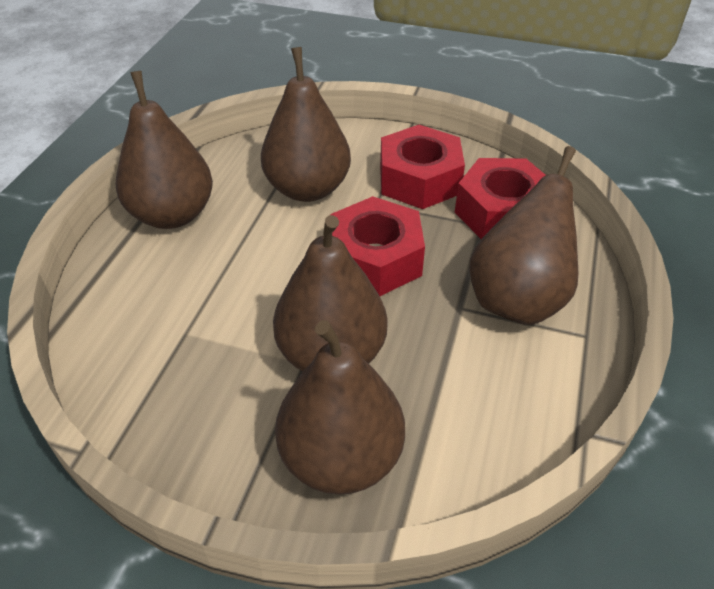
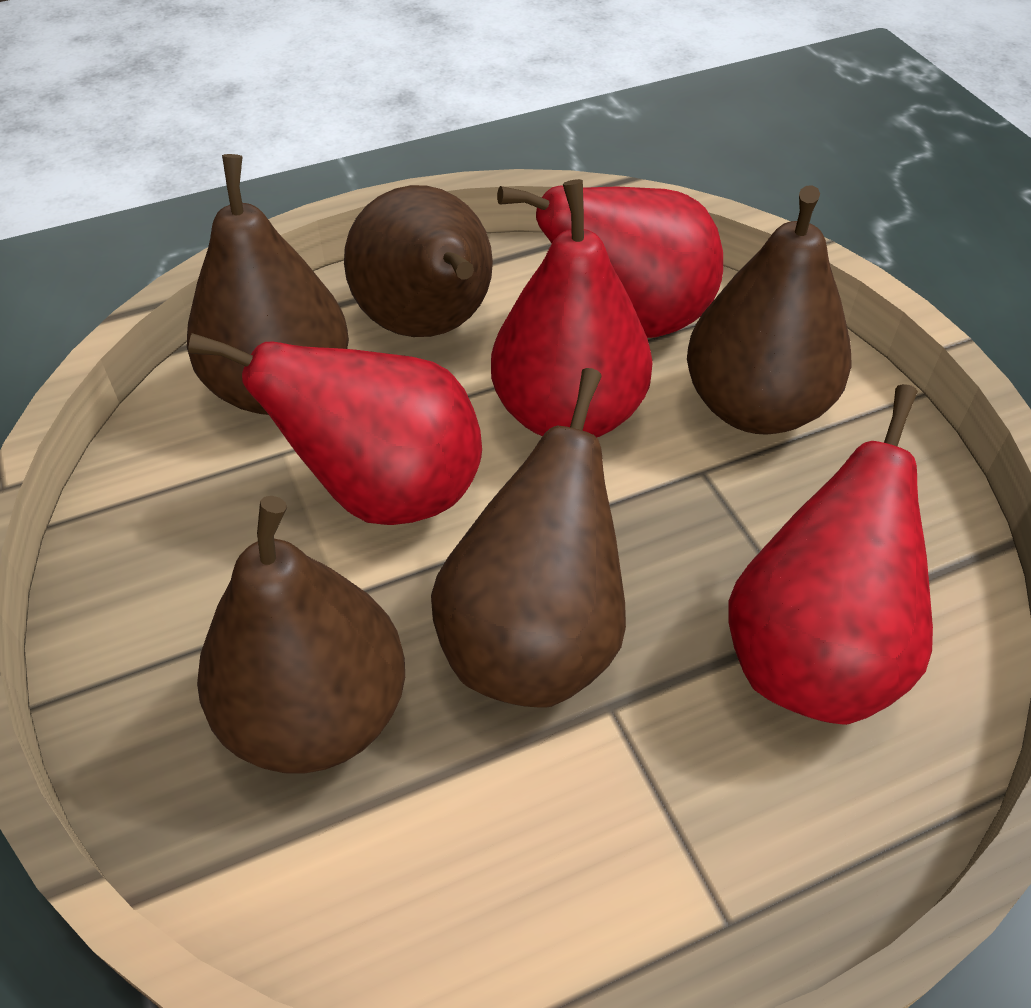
red nut: 3 -> 0
red pear: 0 -> 4

